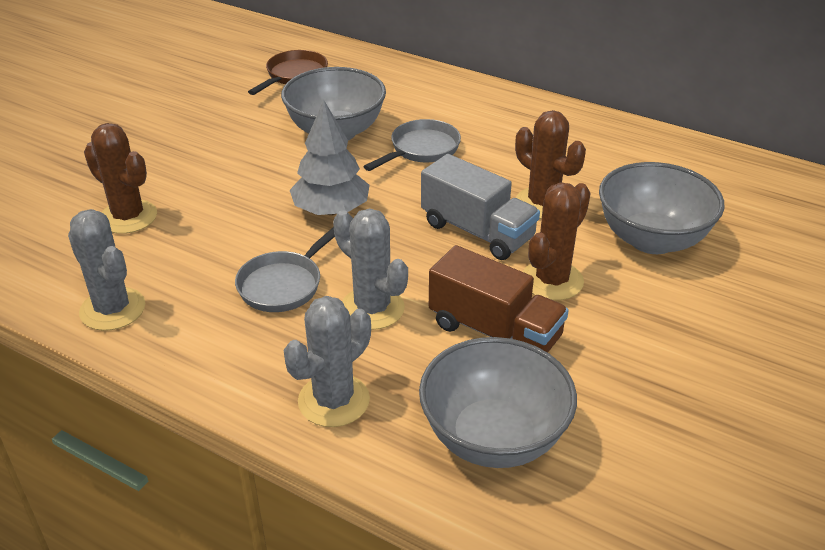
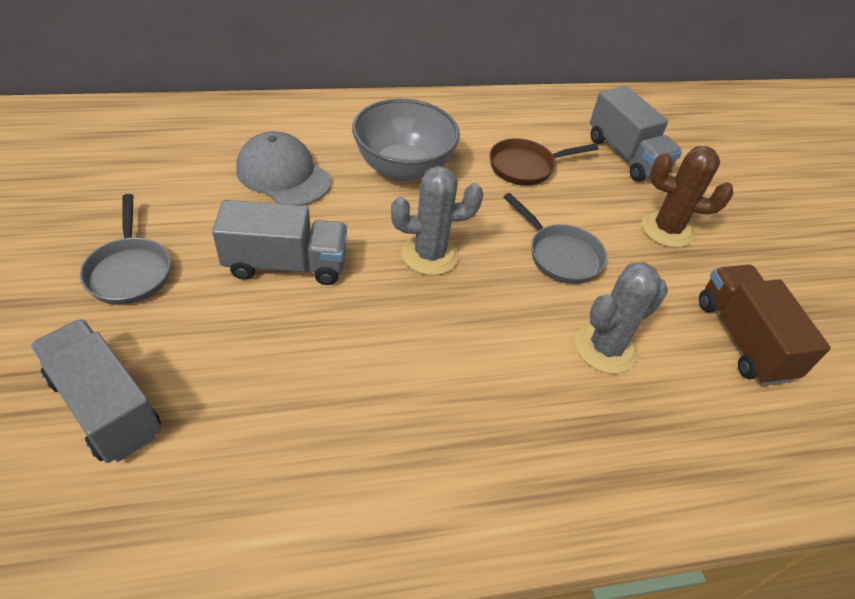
brown cactus: 3 -> 1
grey bowl: 3 -> 1
grey cactus: 3 -> 2
grey cap: 0 -> 1
grey tree: 1 -> 0
grey truck: 1 -> 3

